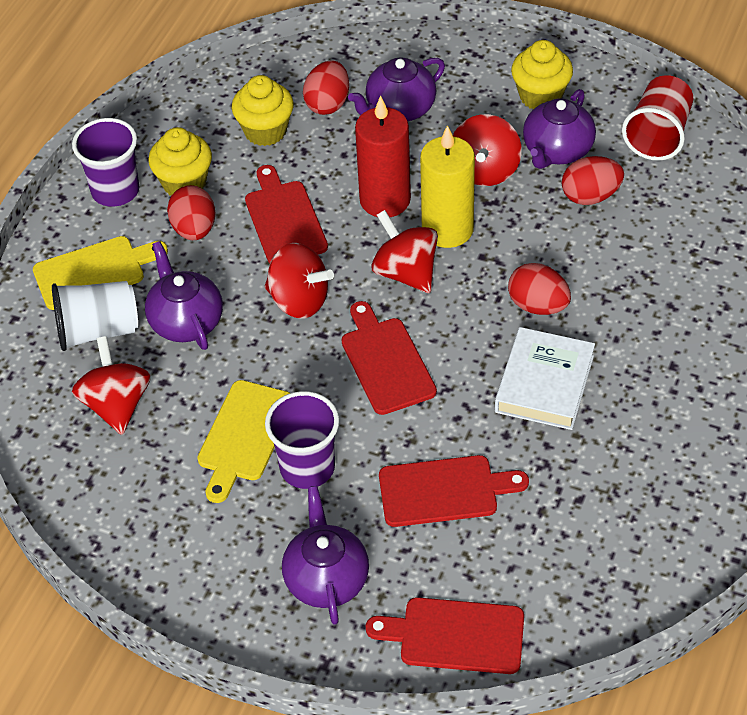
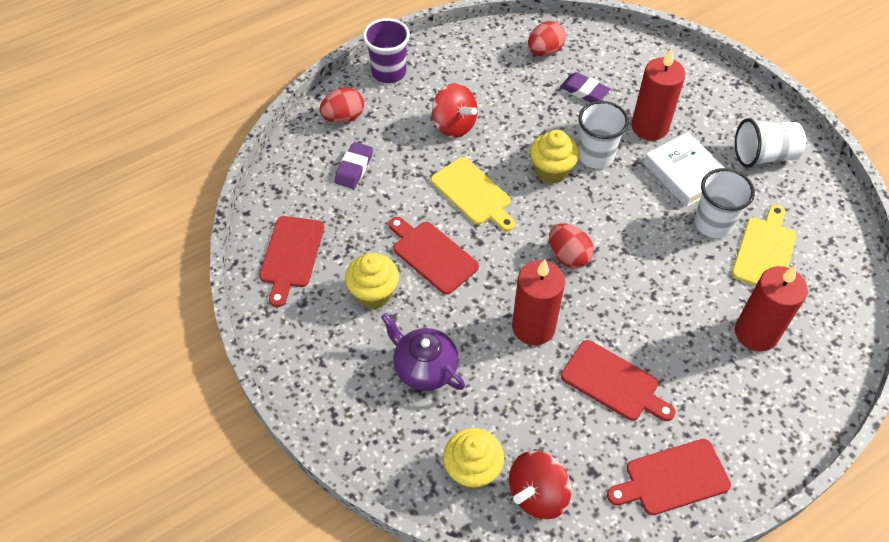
purple cup: 2 -> 1
purple eraser: 0 -> 2
purple teapot: 4 -> 1
red candle: 1 -> 3
red cup: 1 -> 0
red egg: 4 -> 3
red spinning top: 4 -> 2
white cup: 1 -> 3
yellow candle: 1 -> 0

